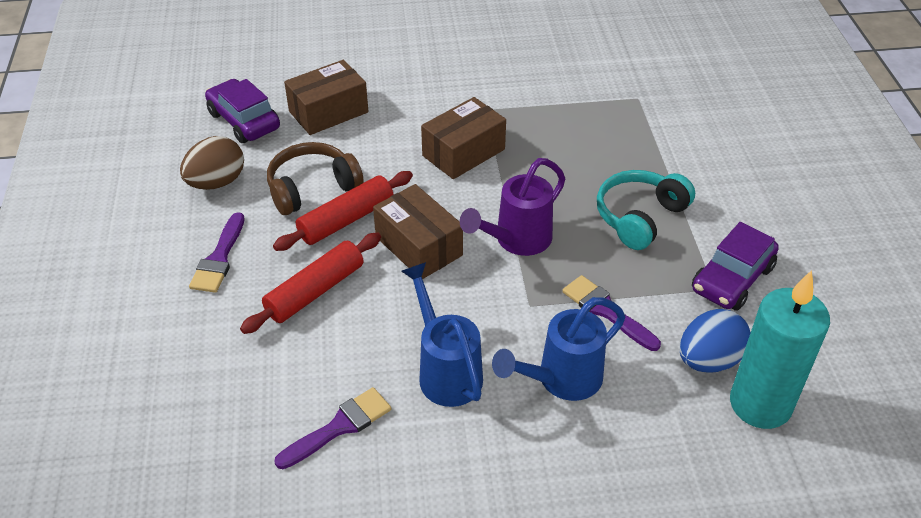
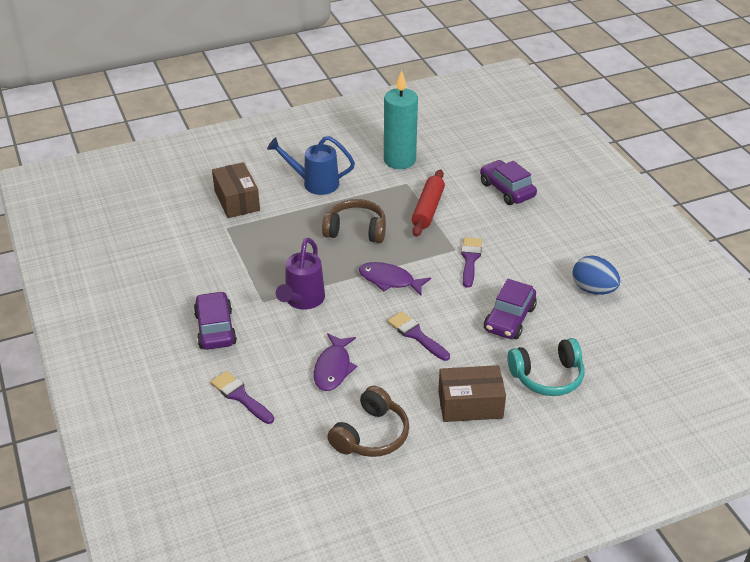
blue watering can: 2 -> 1
brown box: 3 -> 2
brown egg: 1 -> 0
brown headphones: 1 -> 2
purple car: 2 -> 3
purple fish: 0 -> 2
red rolling pin: 2 -> 1

